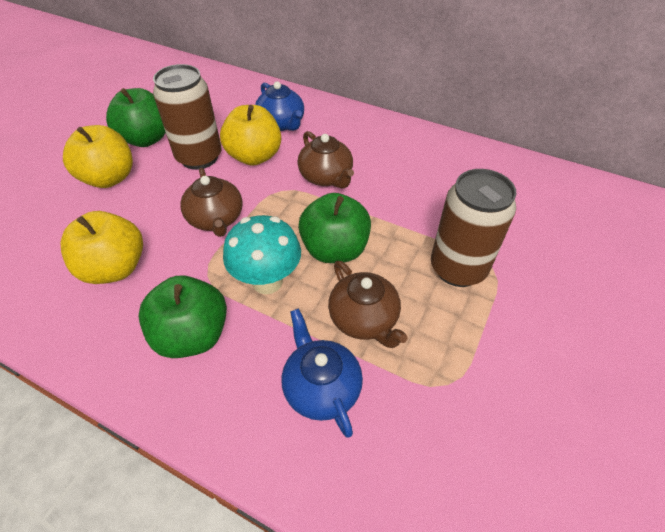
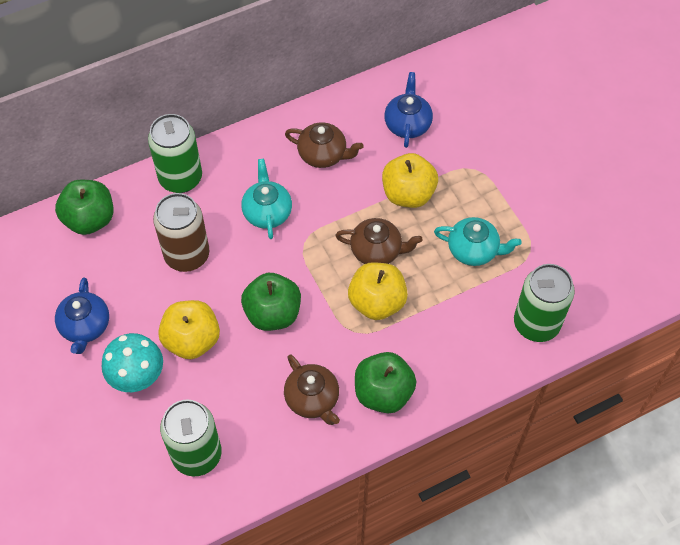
brown can: 2 -> 1
green can: 0 -> 3
turquoise teapot: 0 -> 2

